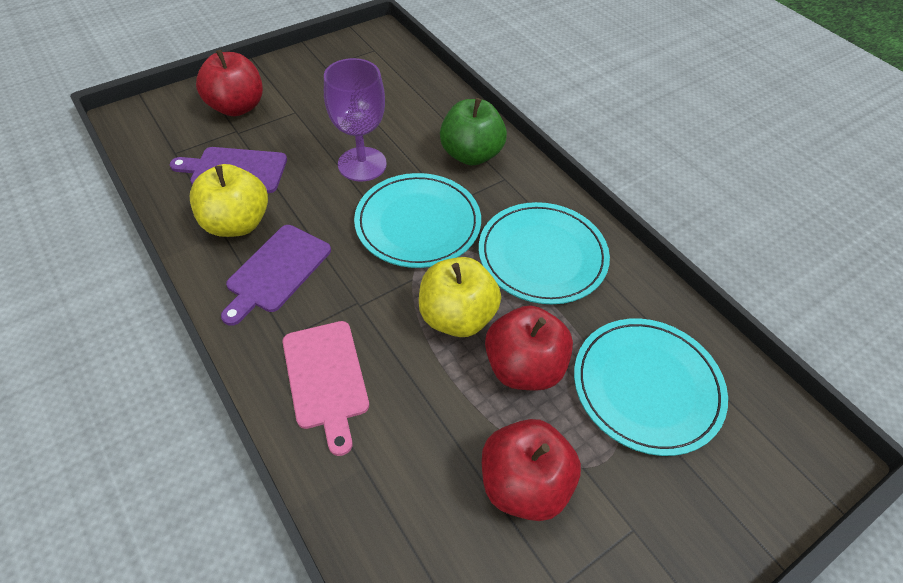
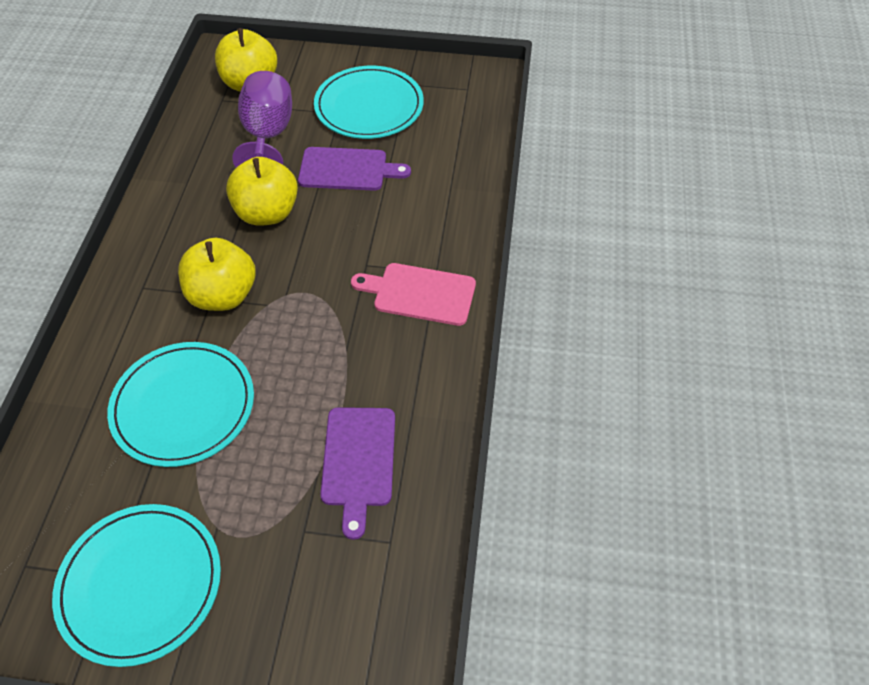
green apple: 1 -> 0
red apple: 3 -> 0
yellow apple: 2 -> 3

